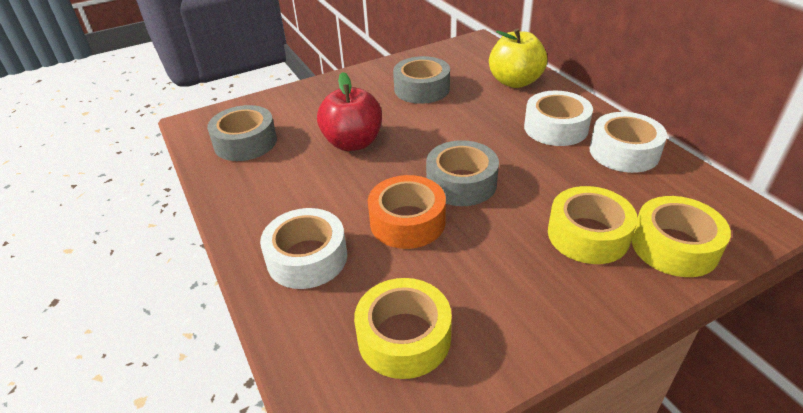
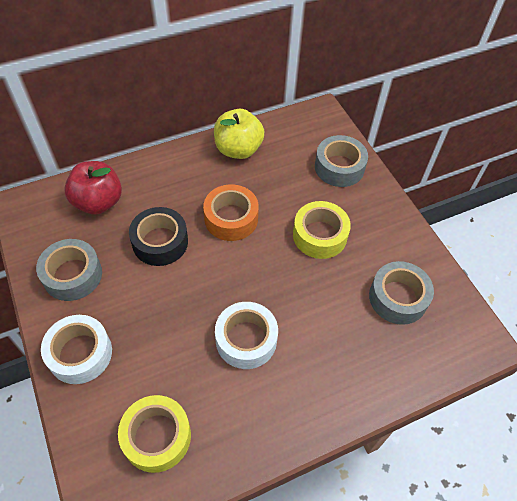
black tape: 0 -> 1
white tape: 3 -> 2
yellow tape: 3 -> 2

